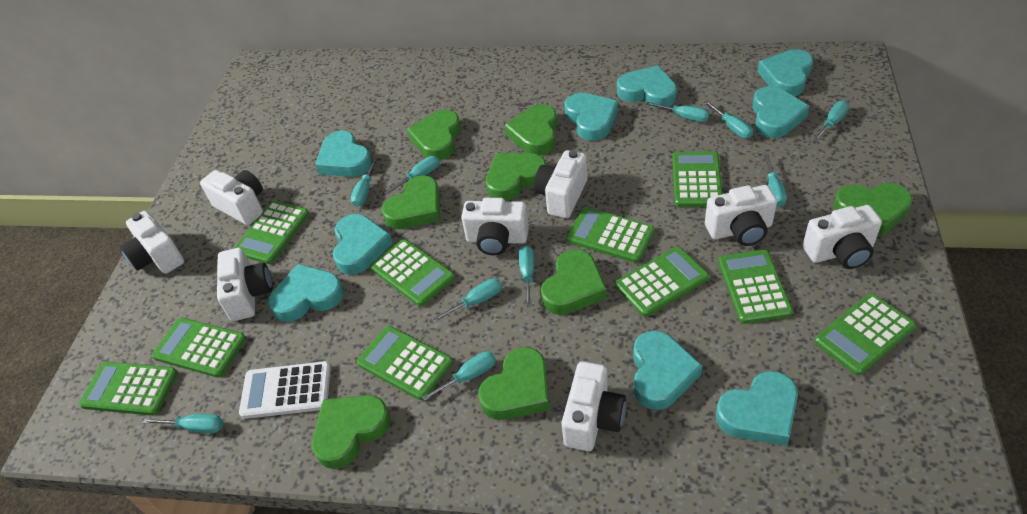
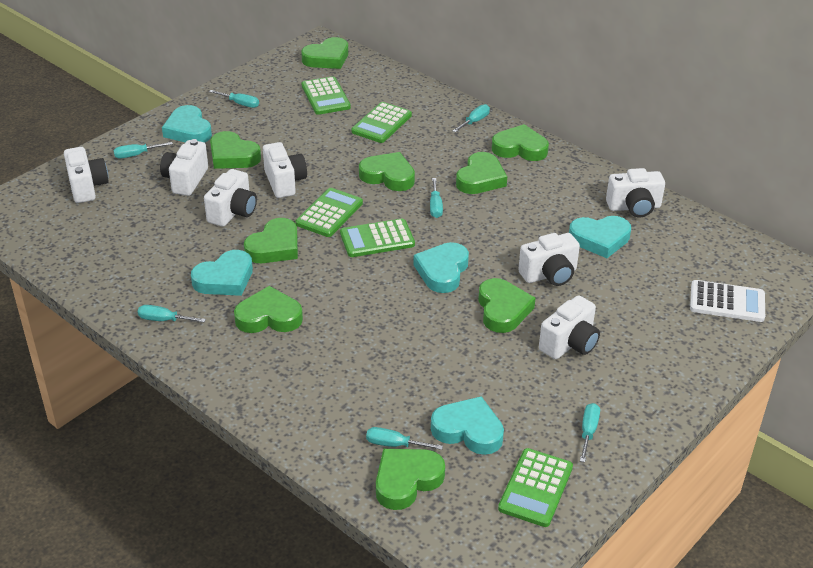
green calculator: 10 -> 5
green heart: 8 -> 9
turquoise heart: 9 -> 5
turquoise screwdriver: 10 -> 7
white camera: 8 -> 7

